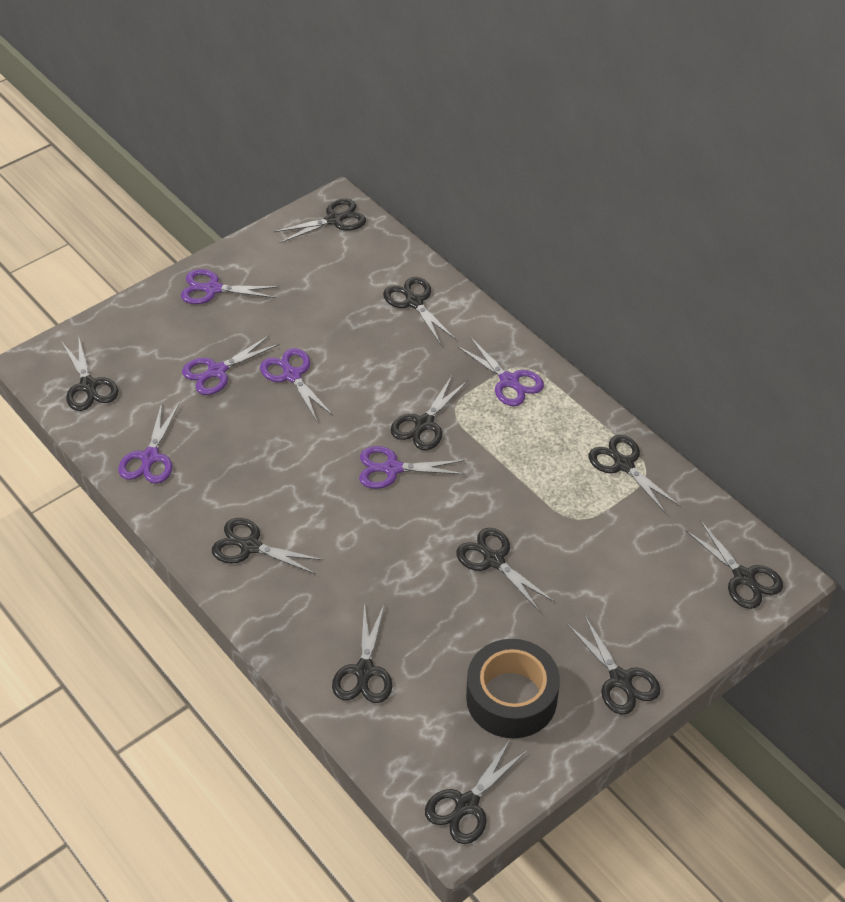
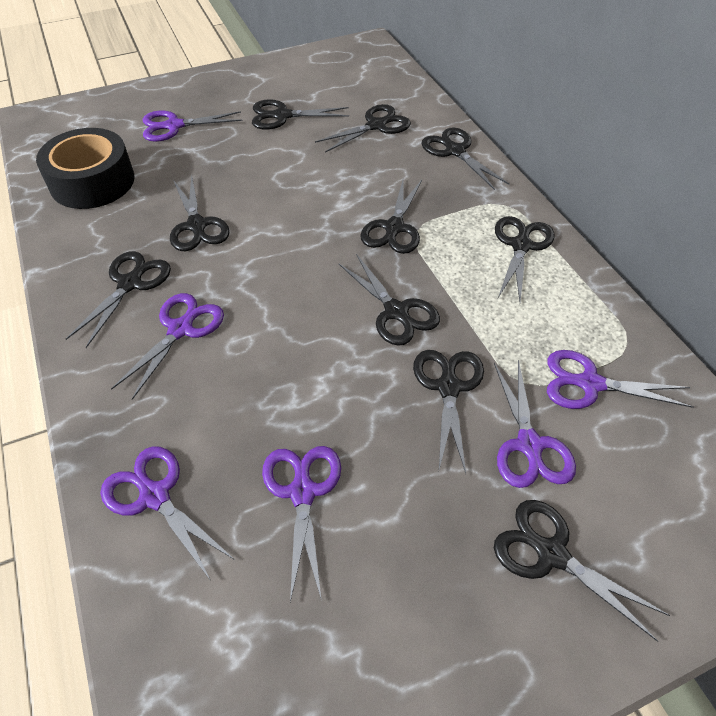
black scissors: 11 -> 10

